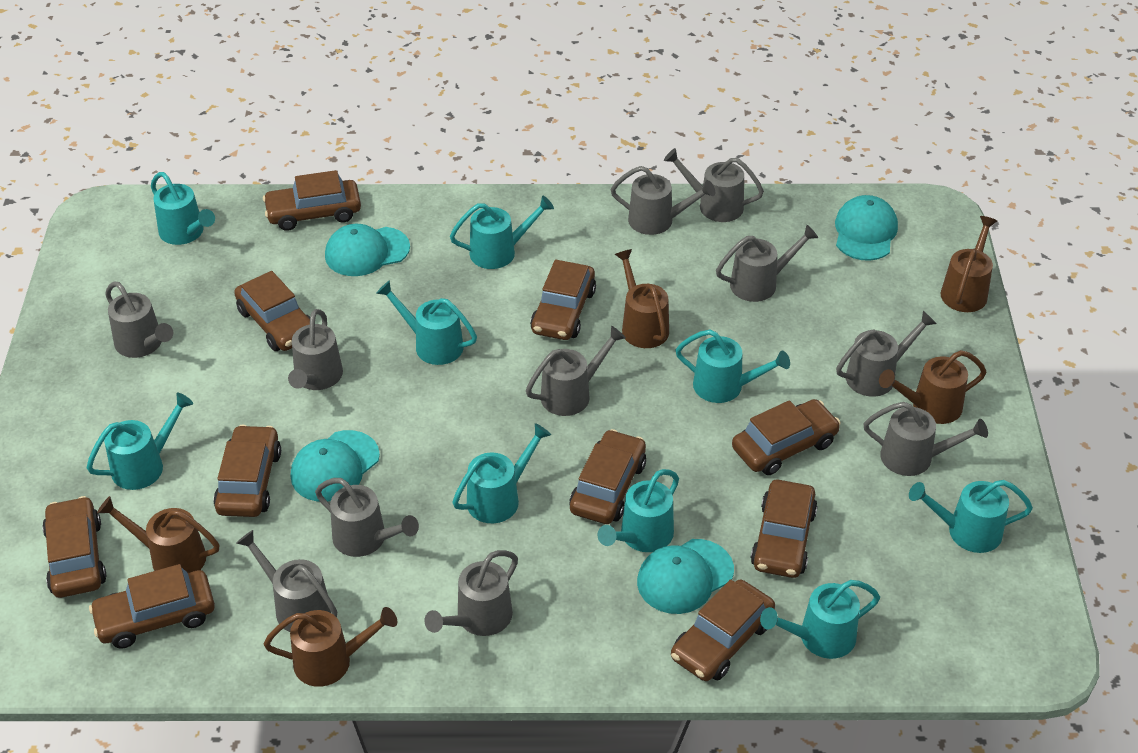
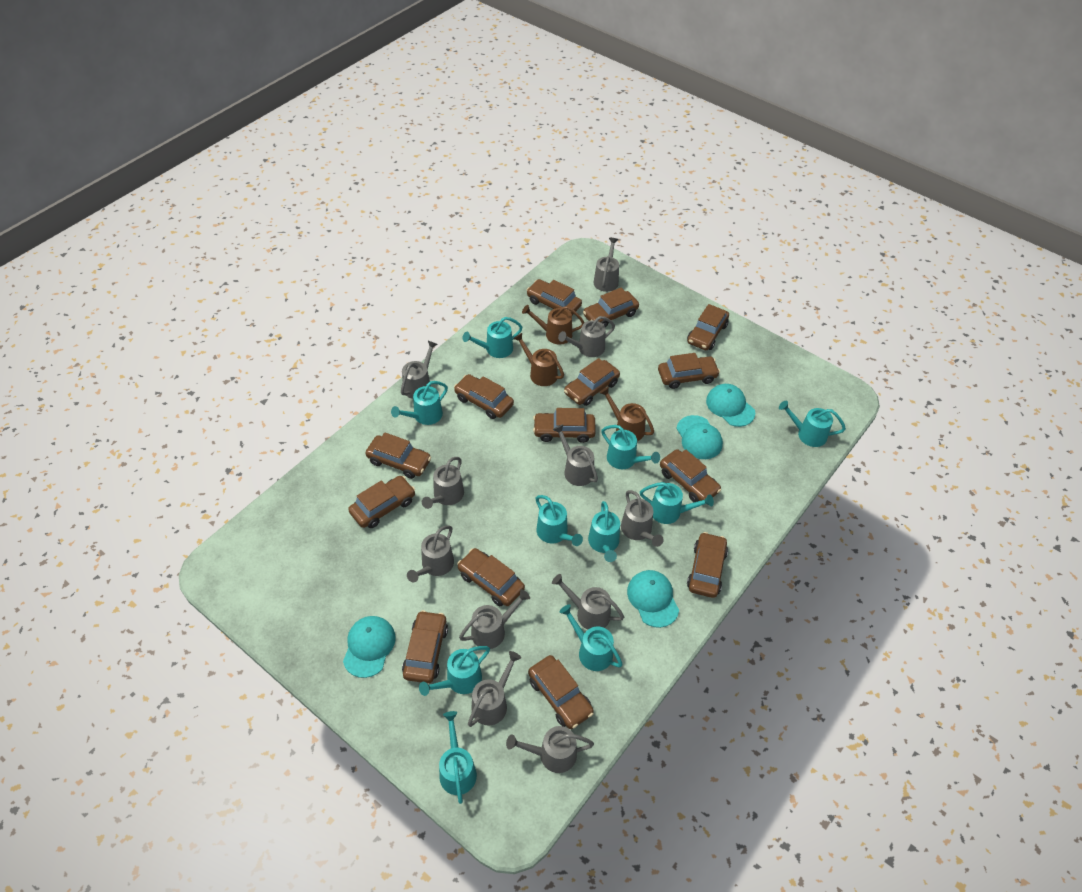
brown car: 10 -> 14
brown watering can: 5 -> 3
turquoise watering can: 9 -> 10

